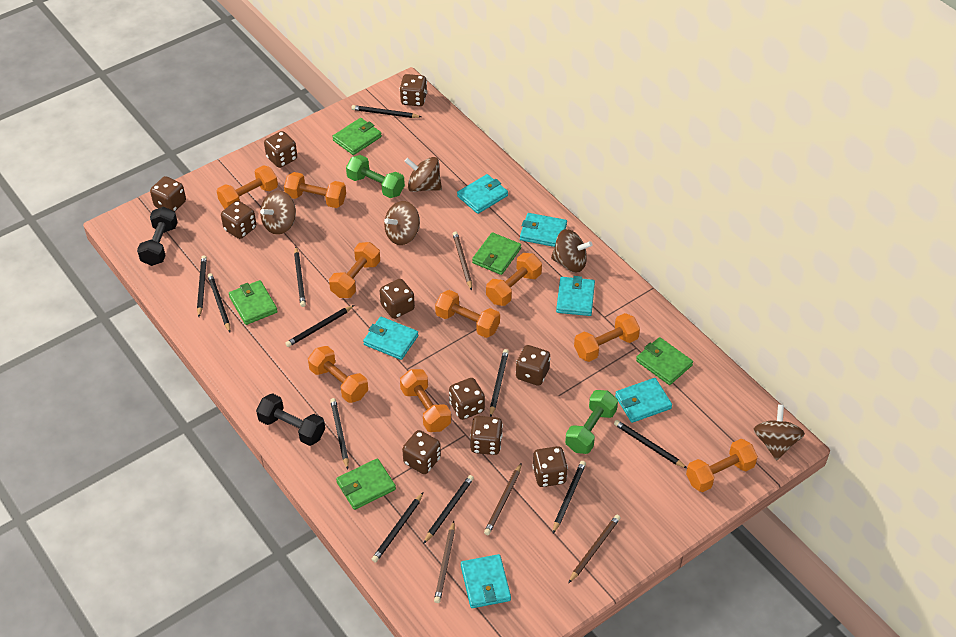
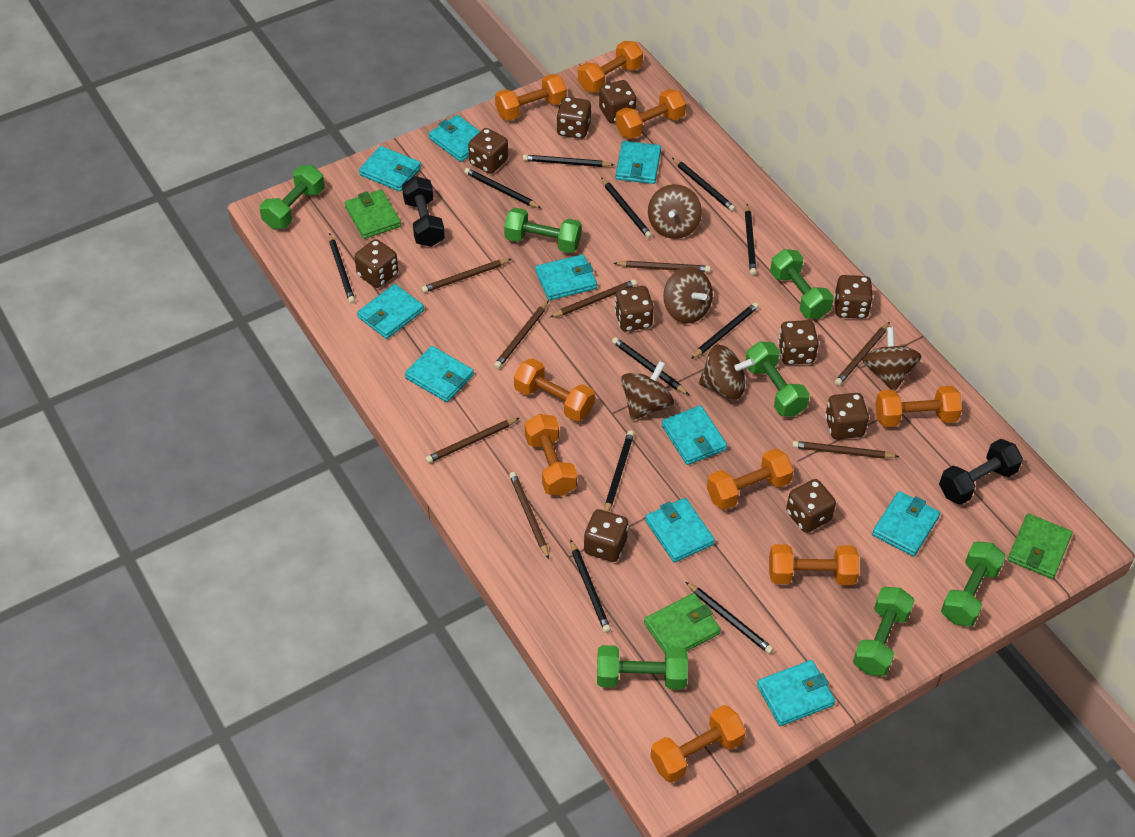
brown pencil: 4 -> 8
green dumbbell: 2 -> 7
green wallet: 5 -> 3
turquoise wallet: 6 -> 10

